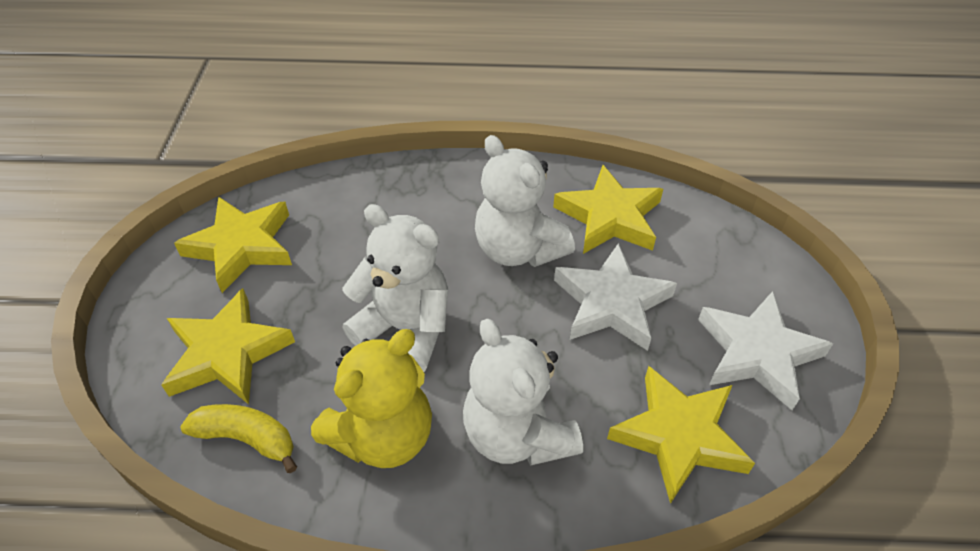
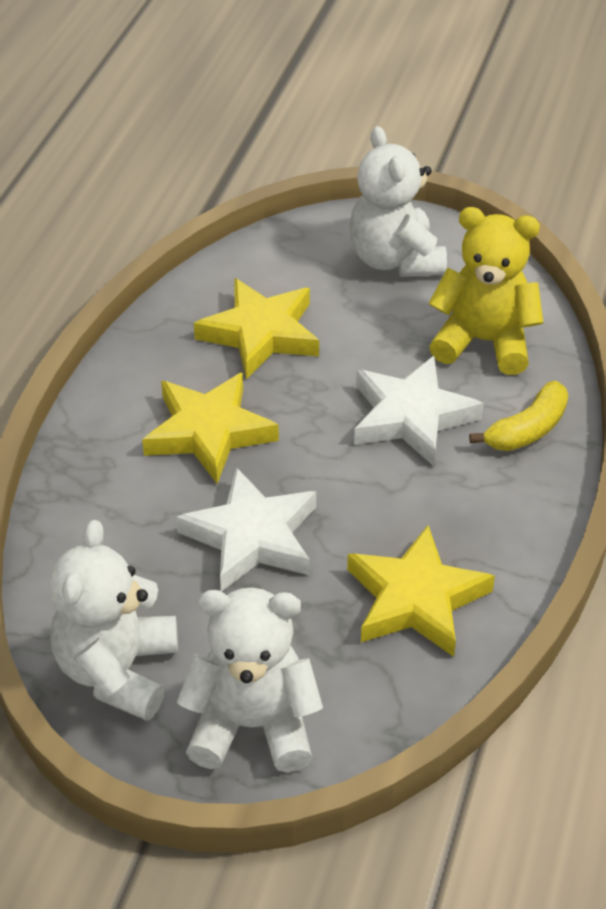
yellow star: 4 -> 3

